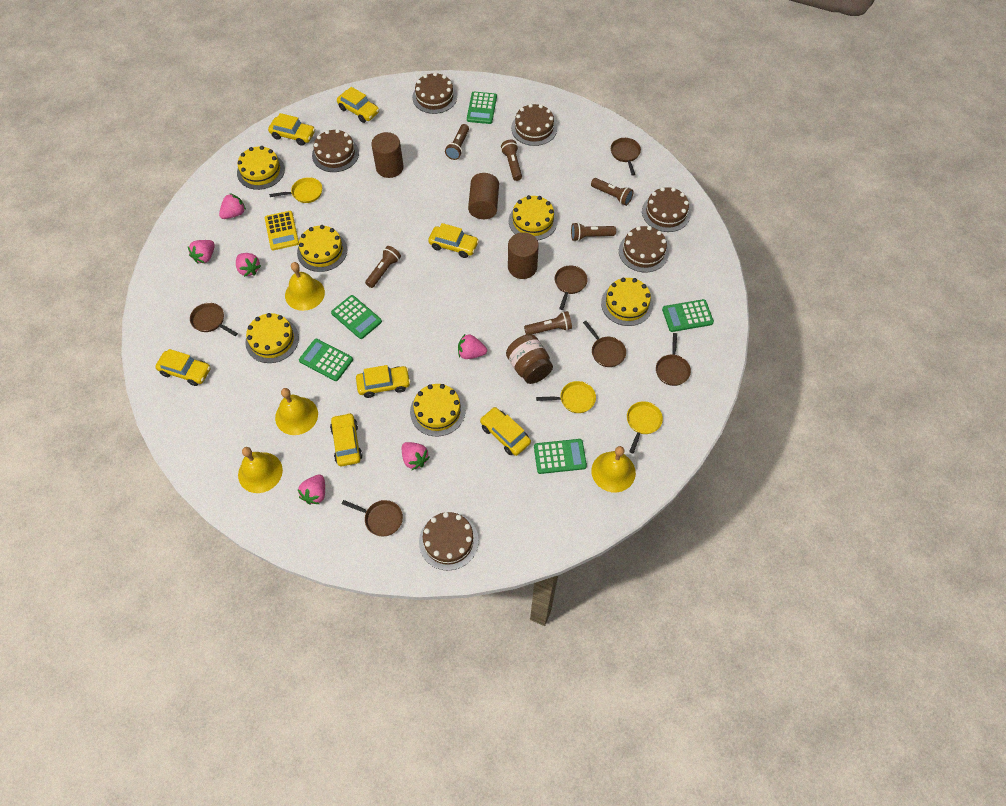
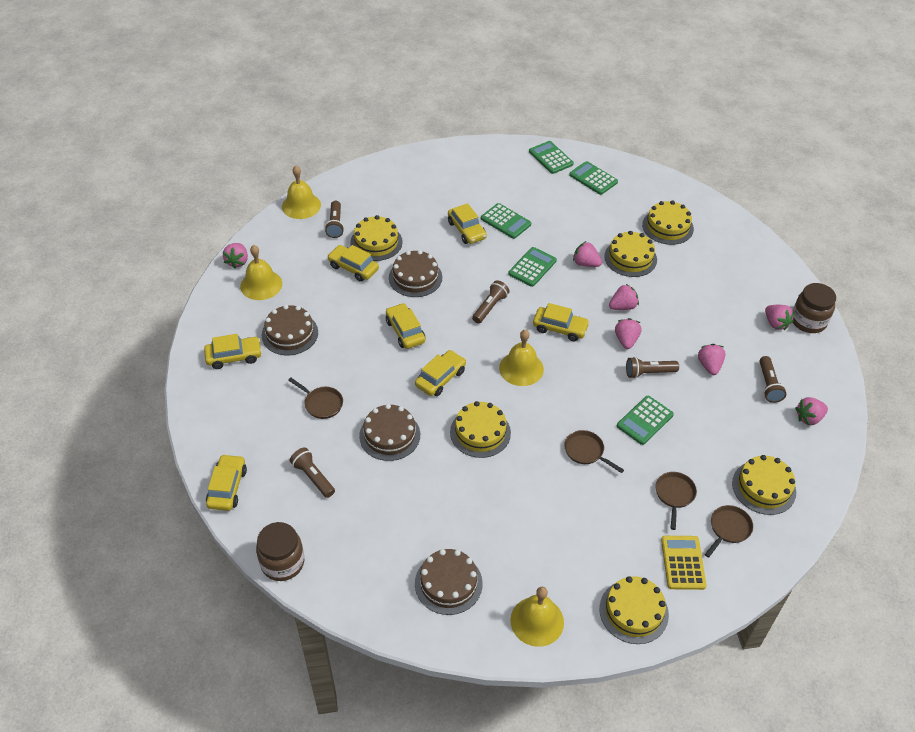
brown cake: 6 -> 4
brown cylinder: 3 -> 0
brown flashlight: 6 -> 5
brown jar: 1 -> 2
brown pan: 6 -> 4
pink strawberry: 6 -> 7
yellow pan: 3 -> 0

